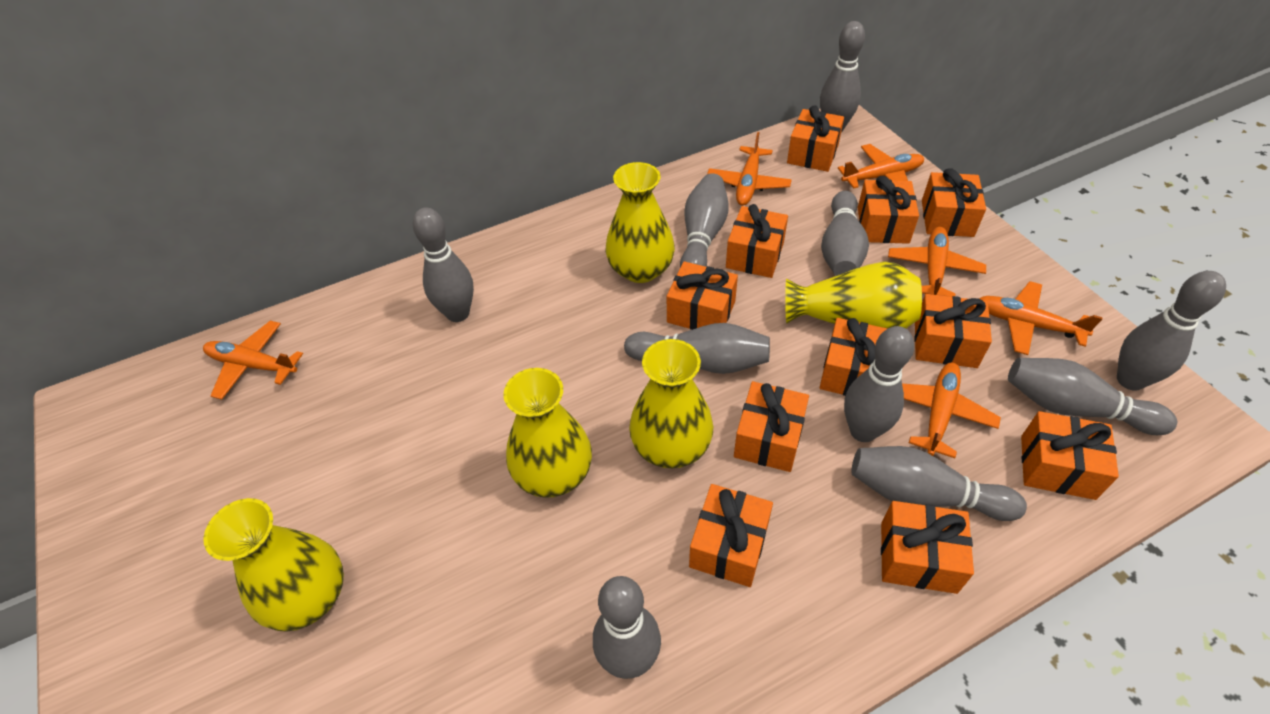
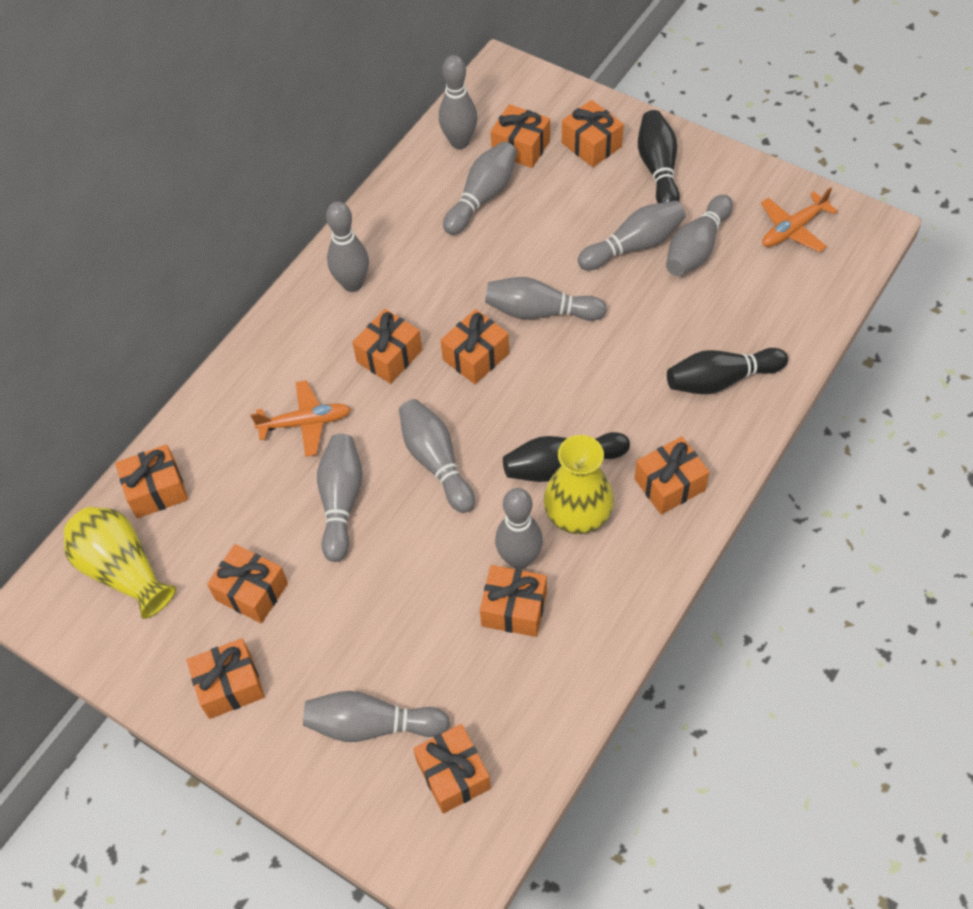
black bowling pin: 0 -> 3
orange gift: 11 -> 10
orange plane: 6 -> 2
yellow vase: 5 -> 2

